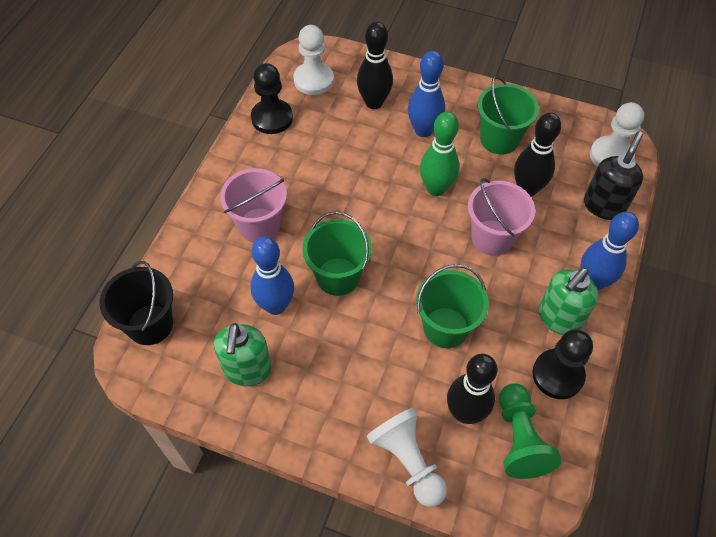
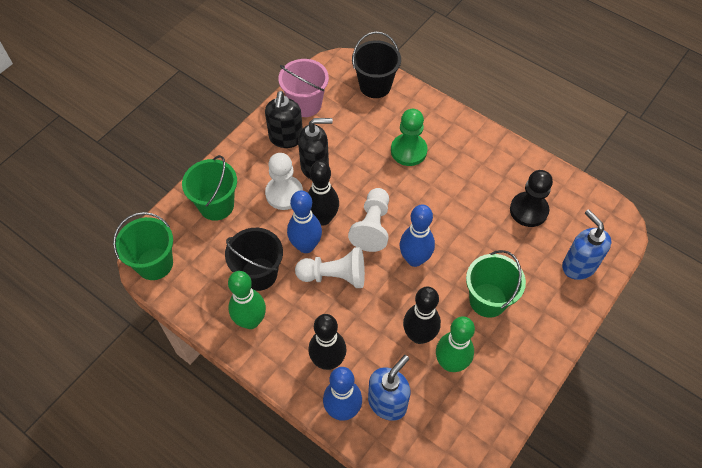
black bucket: 1 -> 2
black pawn: 2 -> 1
black soap dispenser: 1 -> 2
blue soap dispenser: 0 -> 2
green bowling pin: 1 -> 2
green soap dispenser: 2 -> 0
pink bucket: 2 -> 1

